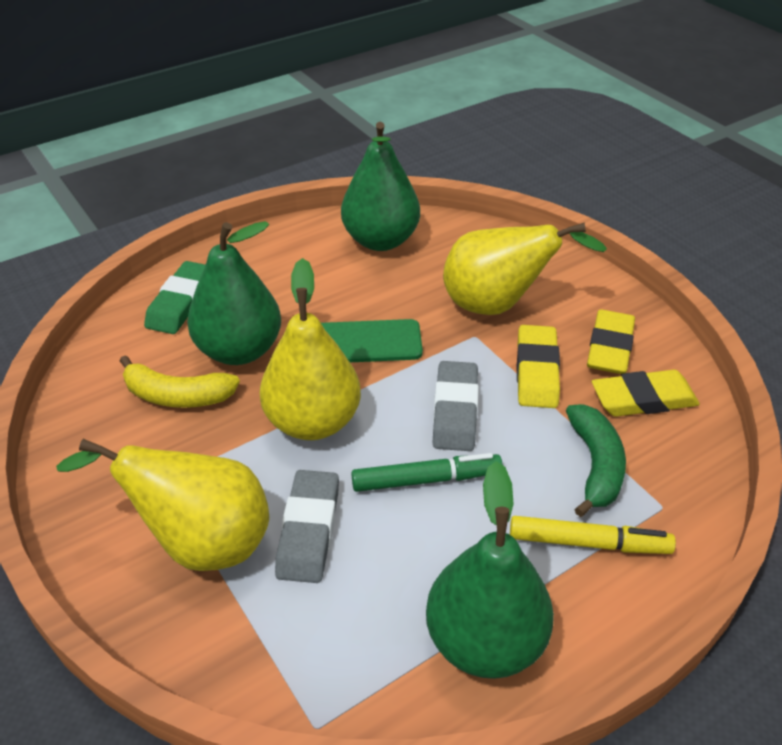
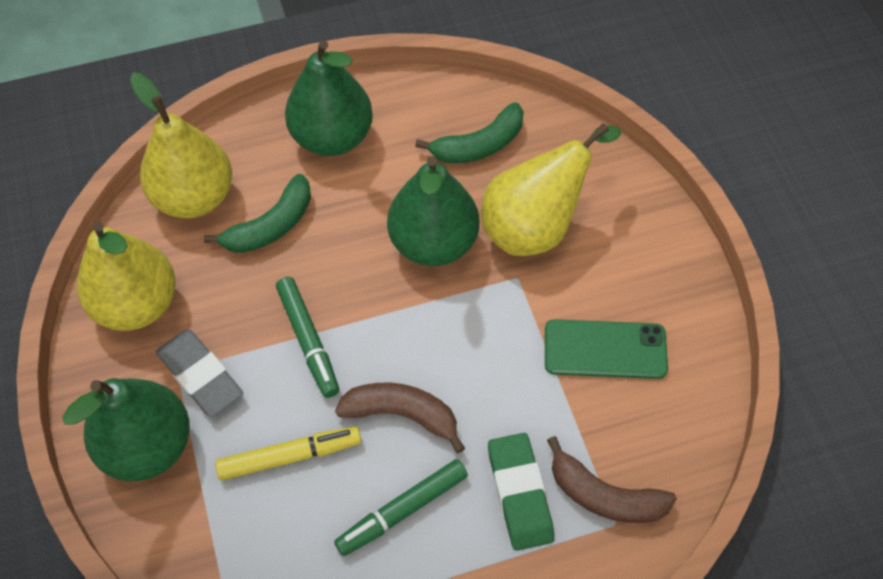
brown banana: 0 -> 2
green banana: 1 -> 2
green marker: 1 -> 2
grey eraser: 2 -> 1
yellow banana: 1 -> 0
yellow eraser: 3 -> 0

